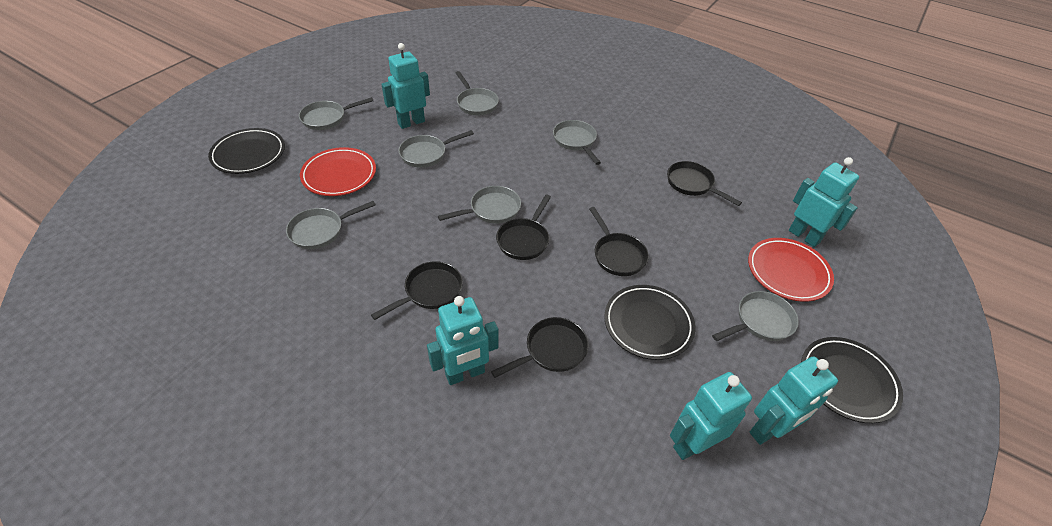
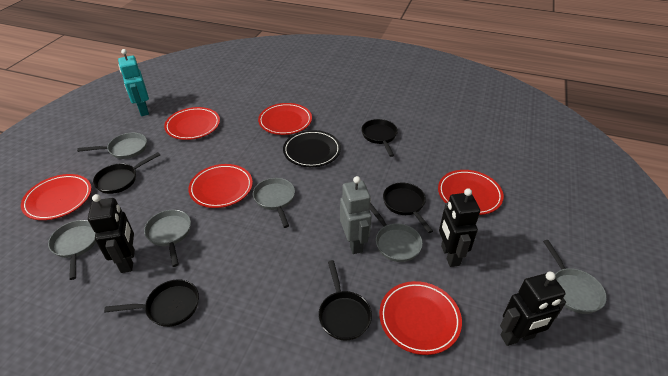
black plate: 3 -> 1
black robot: 0 -> 3
grey pan: 7 -> 6
grey robot: 0 -> 1
red plate: 2 -> 6
turquoise robot: 5 -> 1

